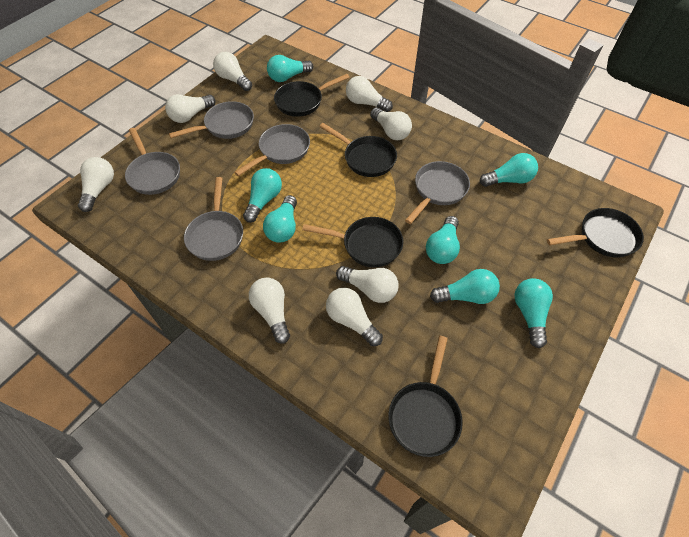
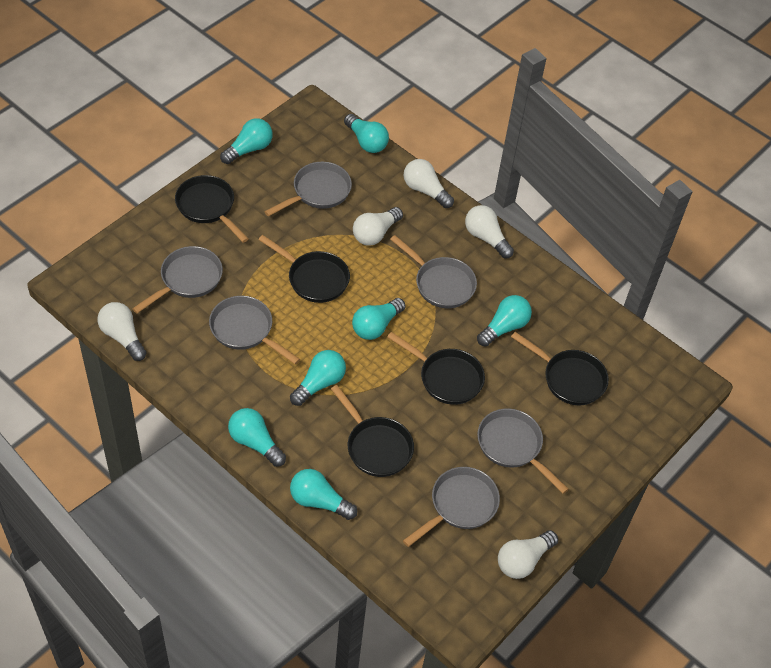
grey pan: 5 -> 6
white light bulb: 8 -> 5

